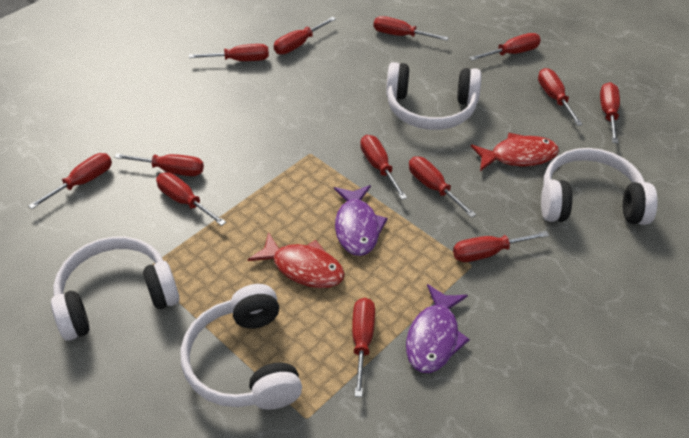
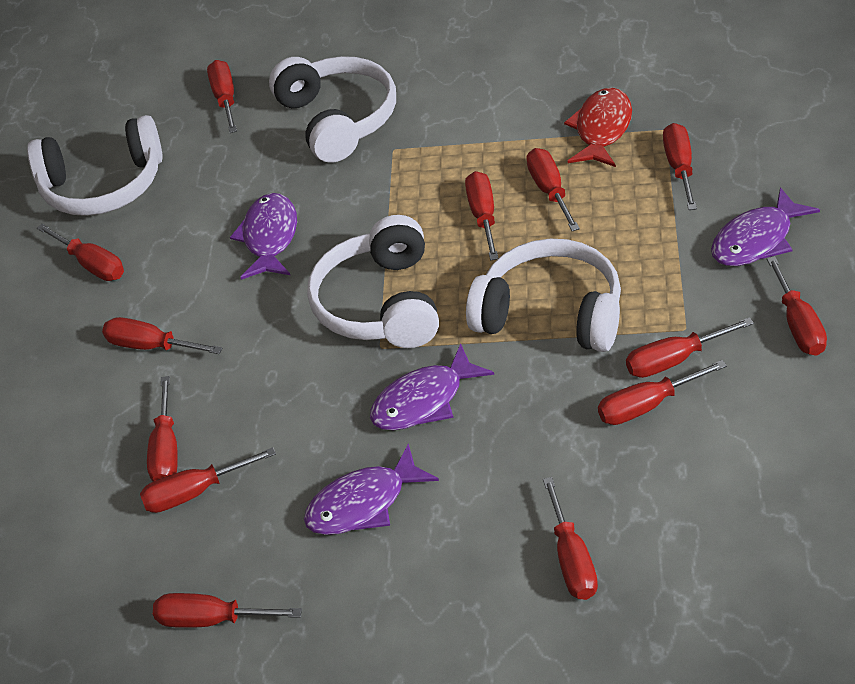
purple fish: 2 -> 4
red fish: 2 -> 1

